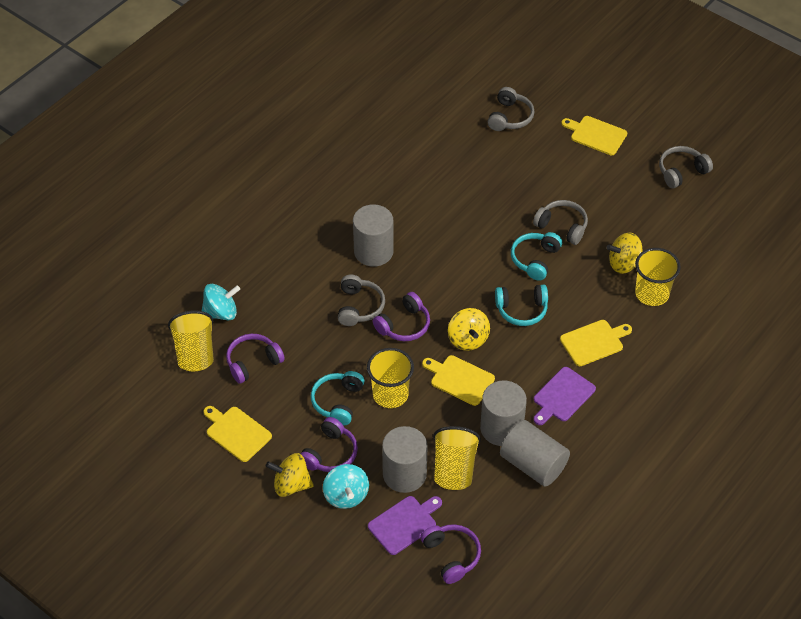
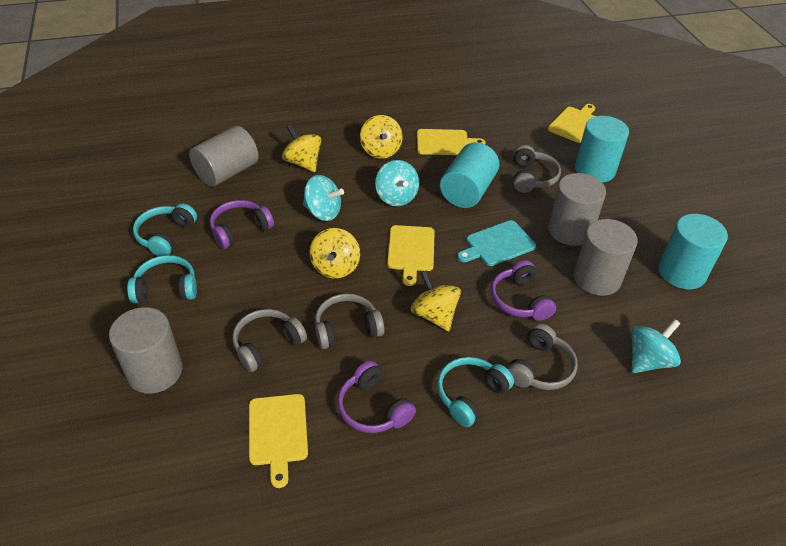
purple cutting board: 2 -> 0
purple headphones: 4 -> 3
turquoise cutting board: 0 -> 1
turquoise cylinder: 0 -> 3
turquoise spinning top: 2 -> 3
yellow cup: 4 -> 0
yellow spinning top: 3 -> 4

